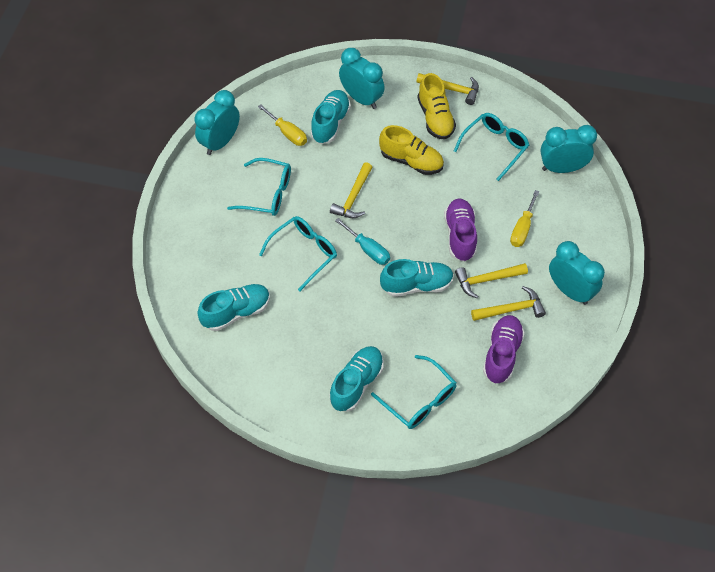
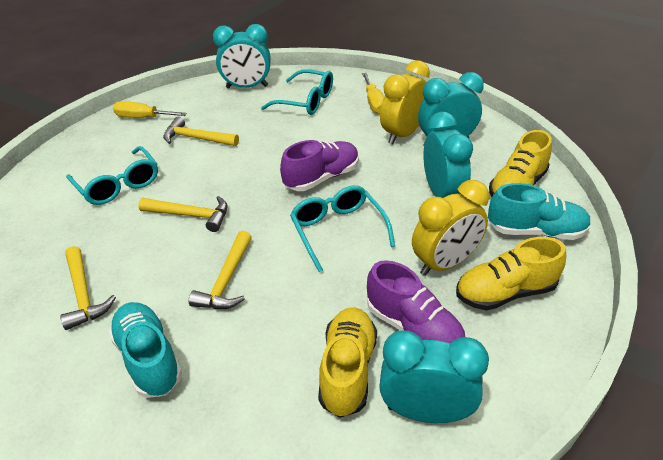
turquoise glasses: 4 -> 3
turquoise screwdriver: 1 -> 0
turquoise shoe: 4 -> 2
yellow clock: 0 -> 2
yellow shoe: 2 -> 3

